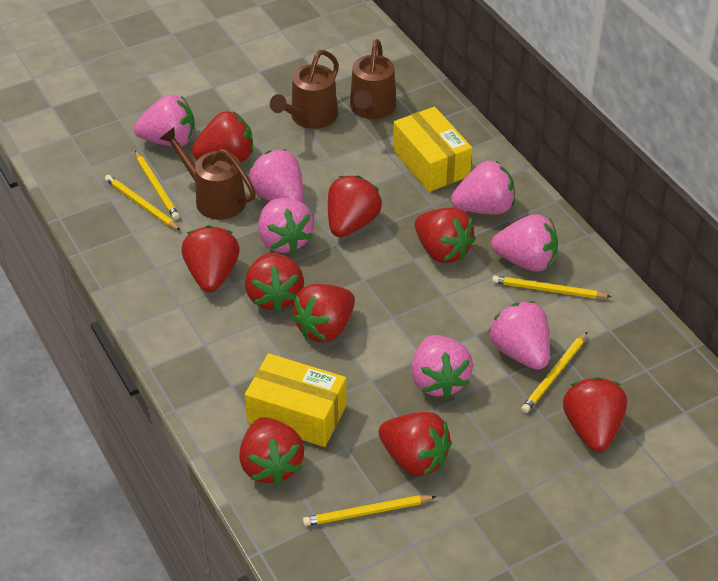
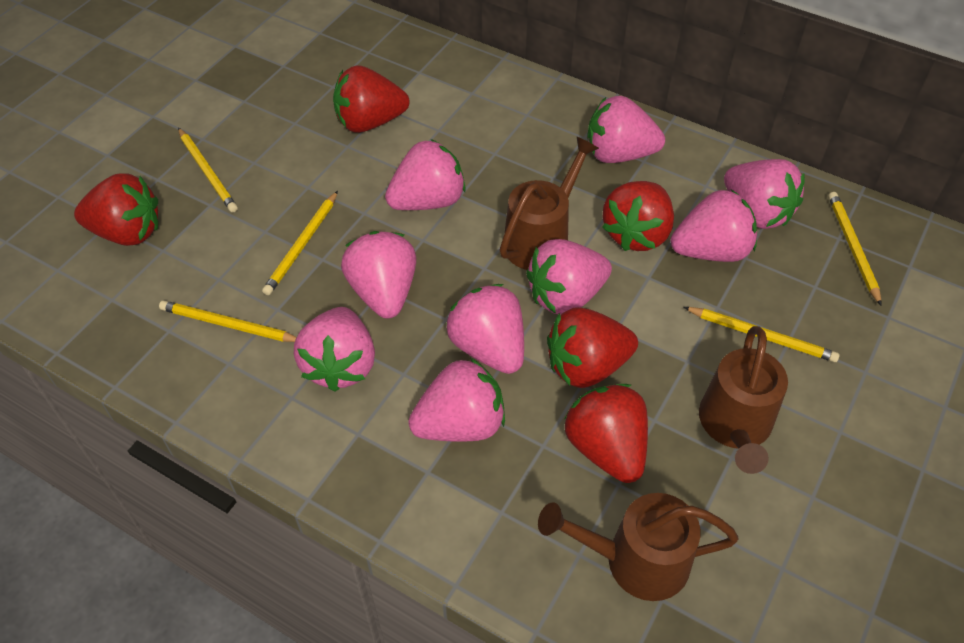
pink strawberry: 7 -> 9
red strawberry: 9 -> 5
yellow box: 2 -> 0

